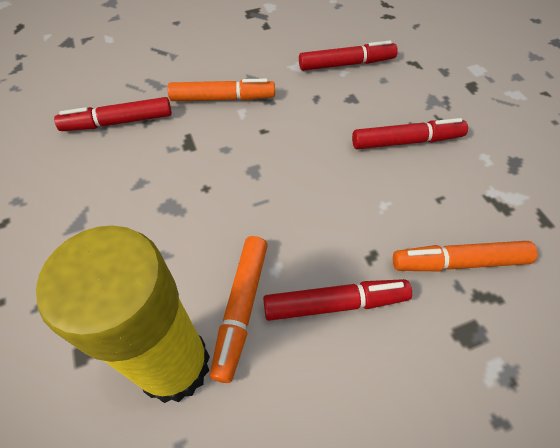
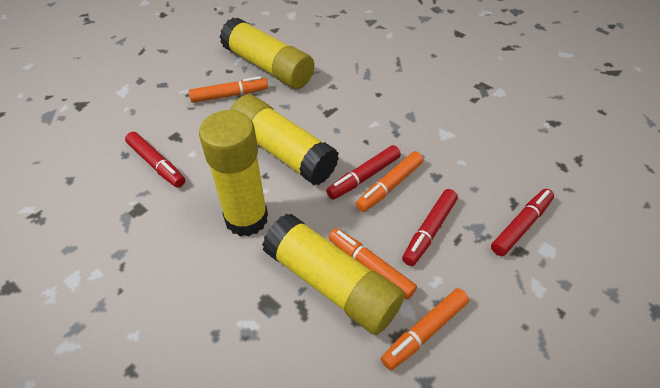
orange marker: 3 -> 4
yellow glue stick: 1 -> 4

